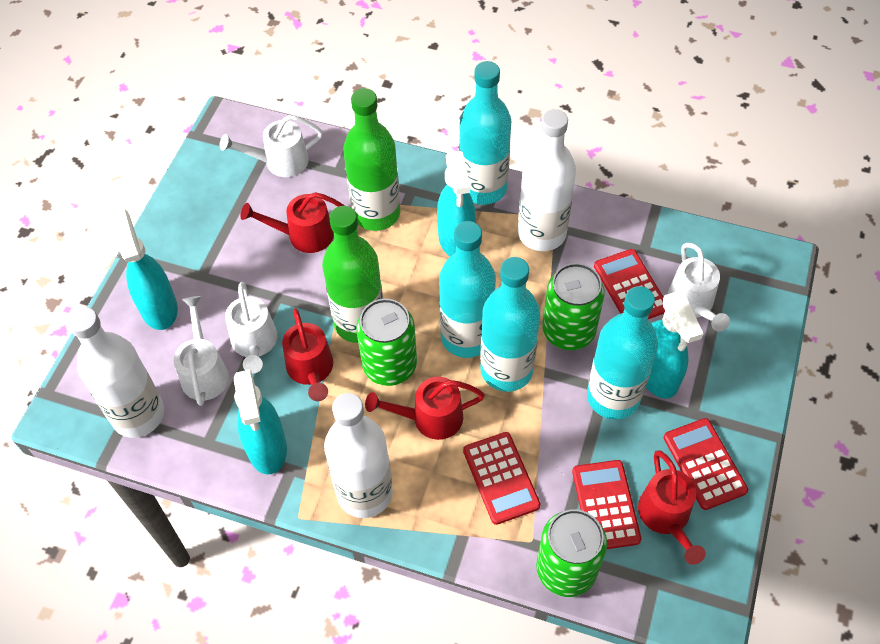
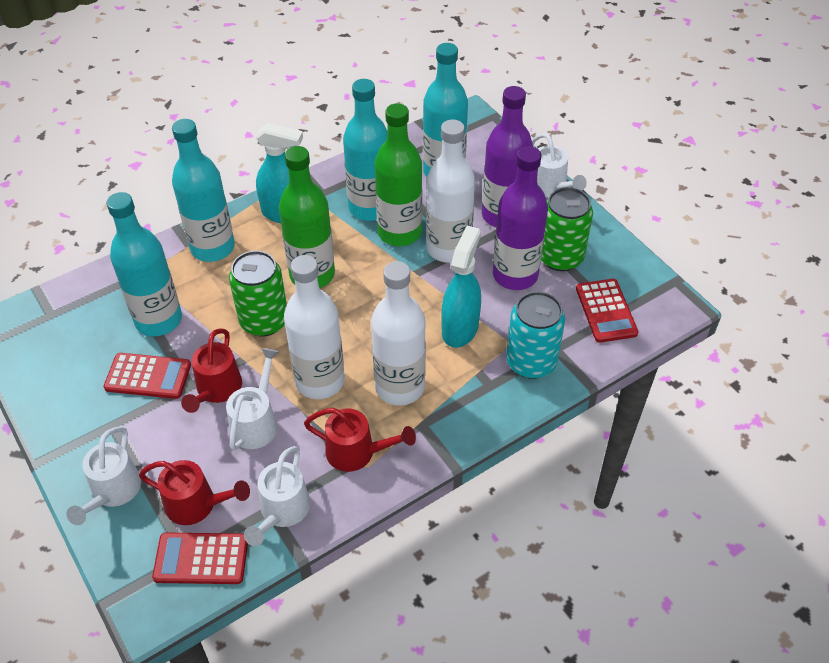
green can: 3 -> 2
purple bottle: 0 -> 2
red calculator: 4 -> 3
red watering can: 4 -> 3
turquoise can: 0 -> 1
turquoise spray bottle: 4 -> 2

